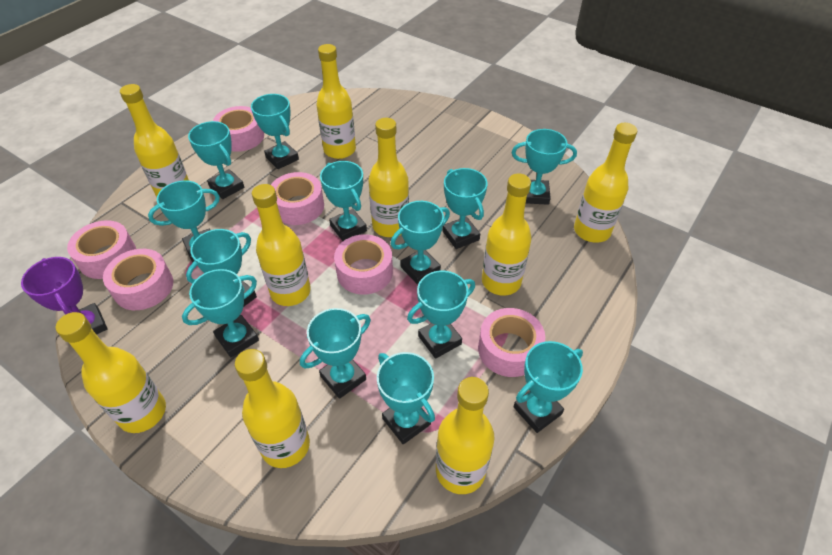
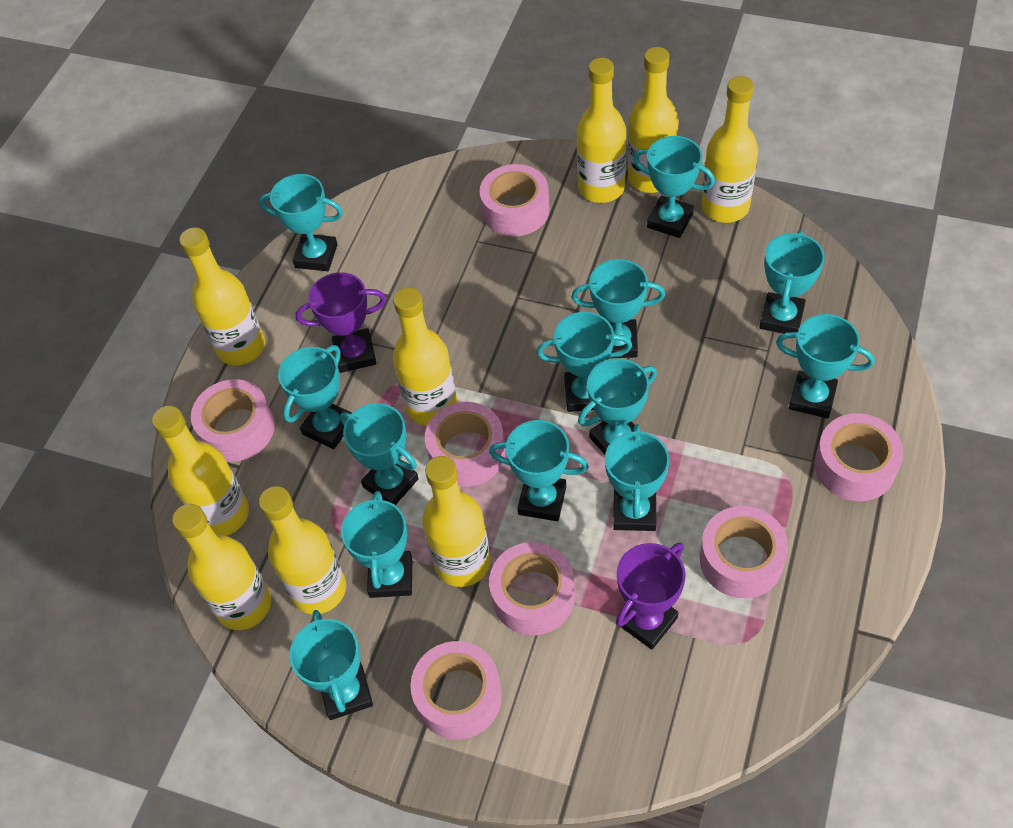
pink tape: 6 -> 7
purple trophy: 1 -> 2

